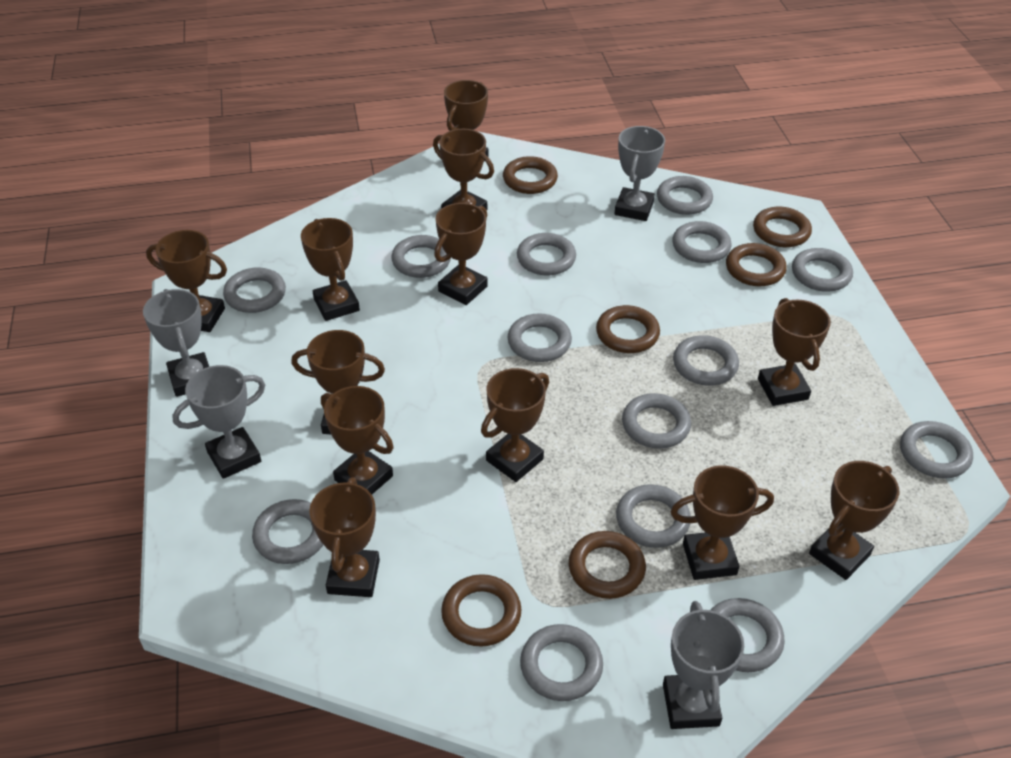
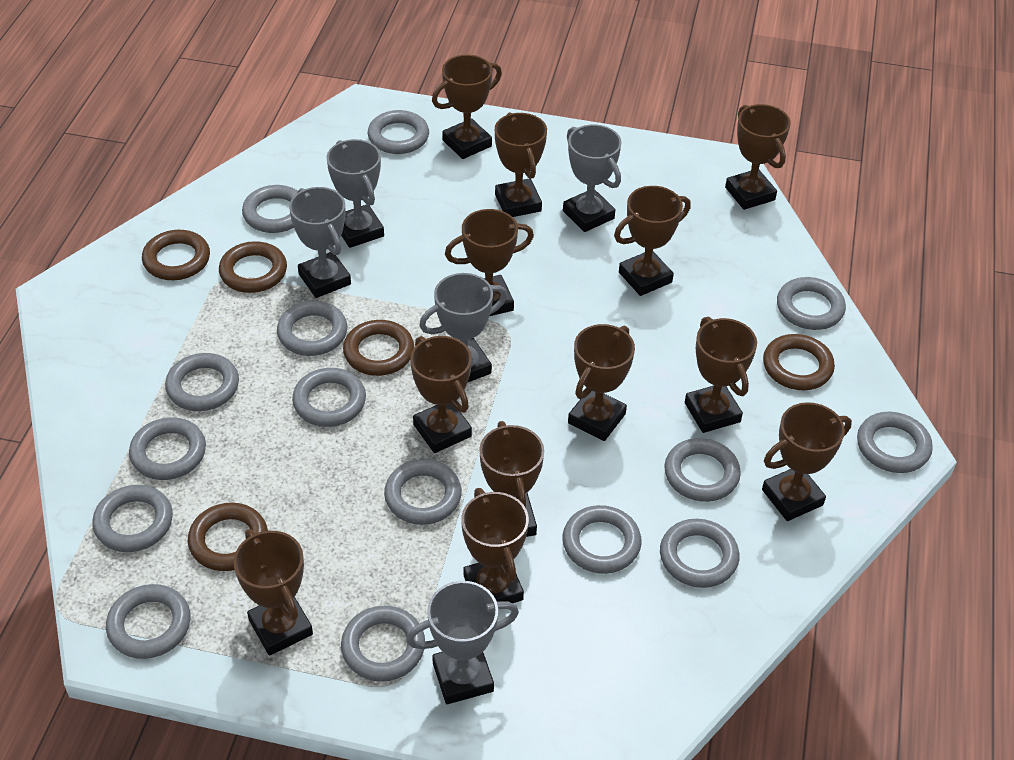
brown ring: 6 -> 5
grey ring: 14 -> 15
grey trophy: 4 -> 5

